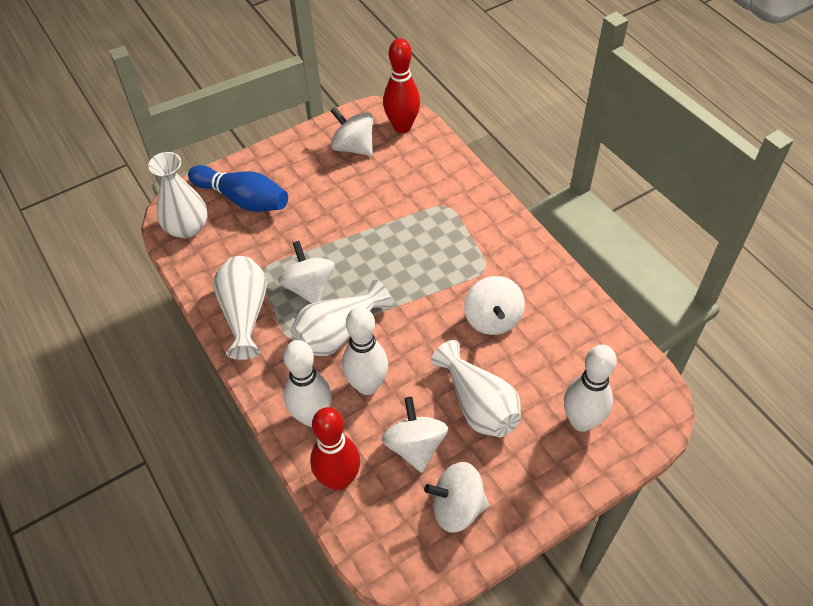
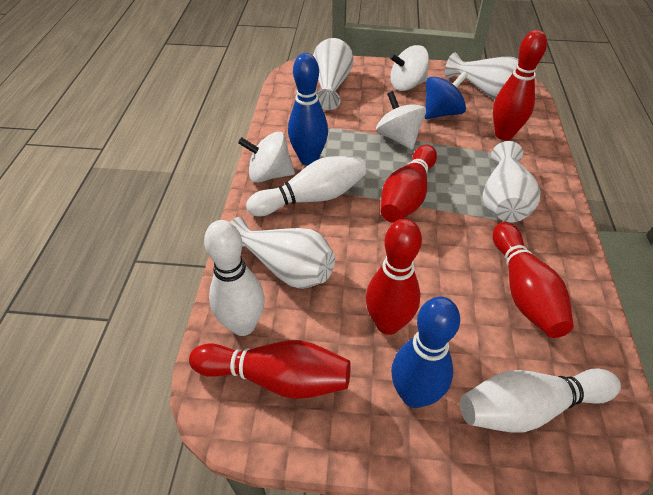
blue bowling pin: 1 -> 2
blue spinning top: 0 -> 1
red bowling pin: 2 -> 5
white spinning top: 5 -> 3

